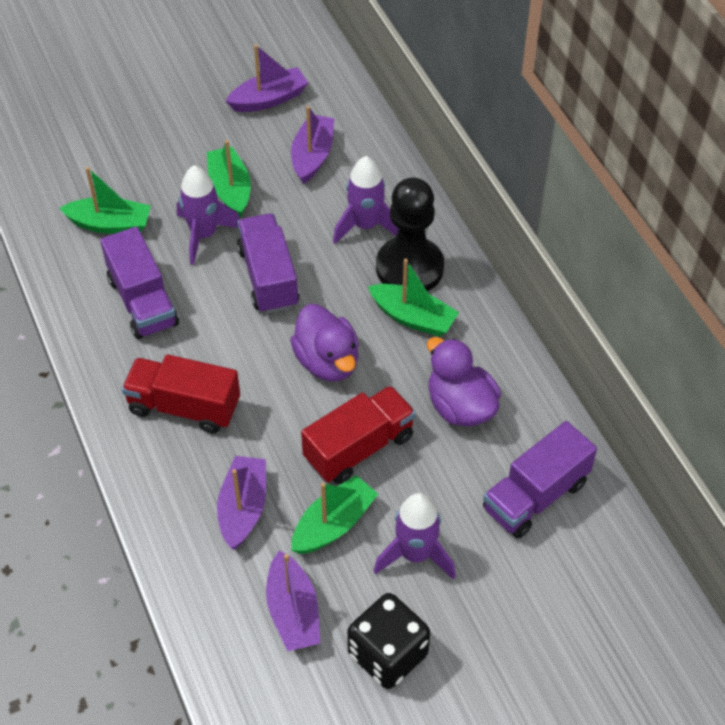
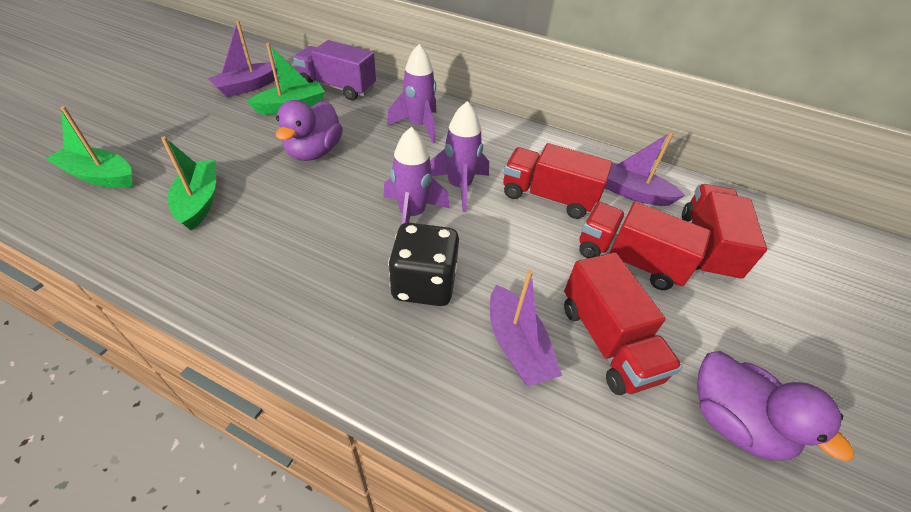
black pawn: 1 -> 0
green boat: 4 -> 3
purple boat: 4 -> 3
purple truck: 3 -> 1
red truck: 2 -> 4

